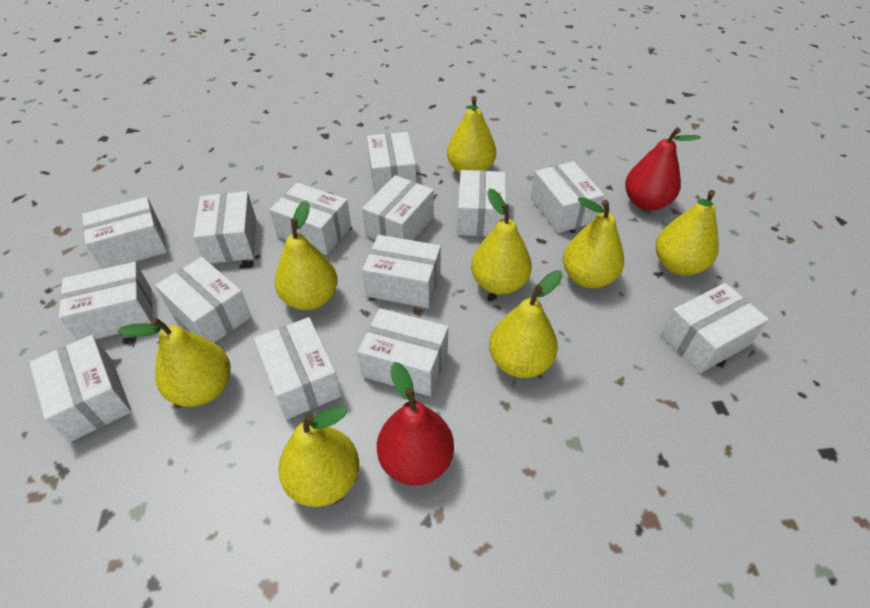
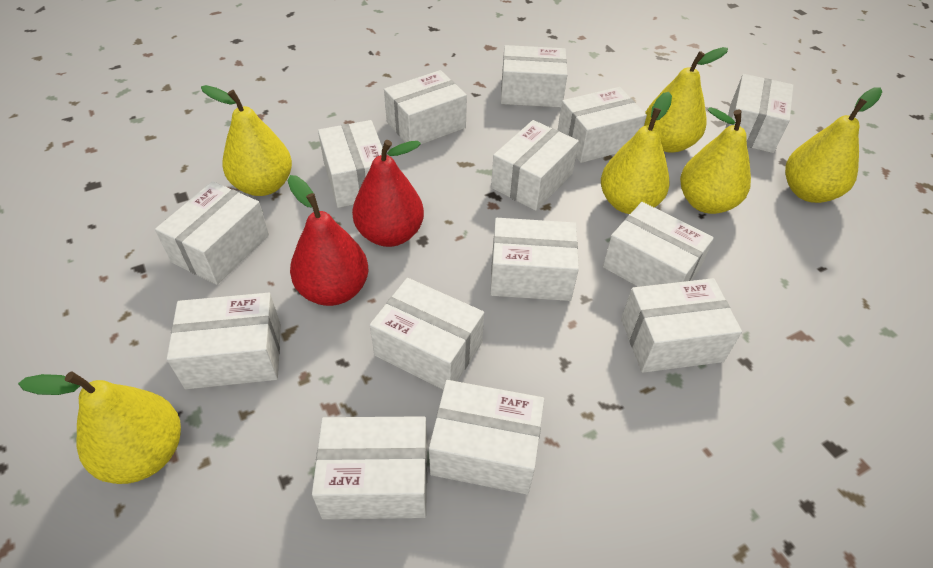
yellow pear: 8 -> 6

